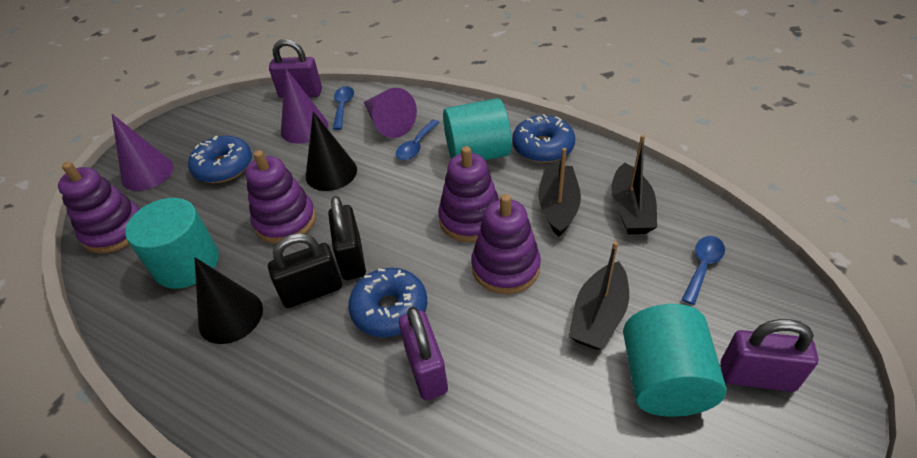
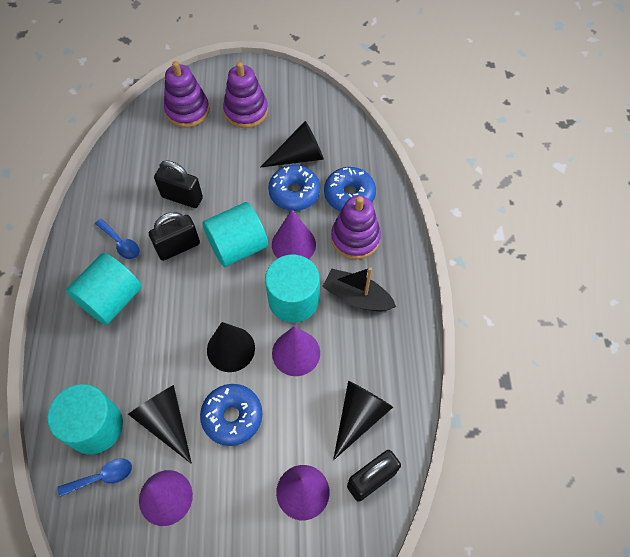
black boat: 3 -> 1
black cone: 2 -> 4
black padlock: 2 -> 3
blue spoon: 3 -> 2
purple cone: 3 -> 4
purple padlock: 3 -> 0
purple stacking toy: 4 -> 3
turquoise cylinder: 3 -> 4

